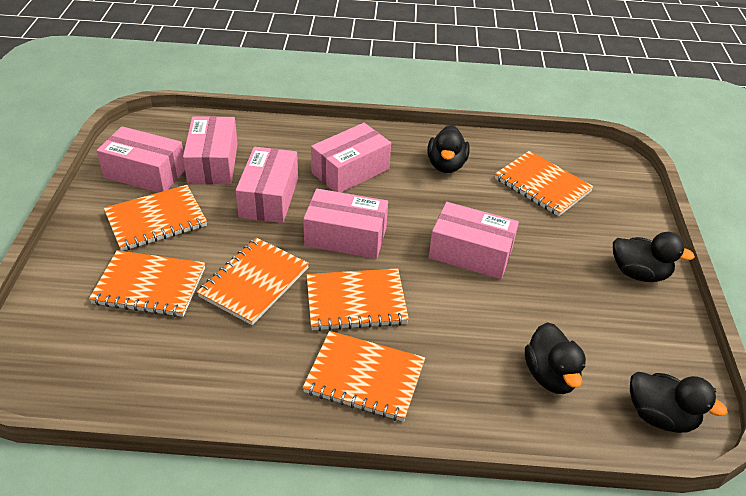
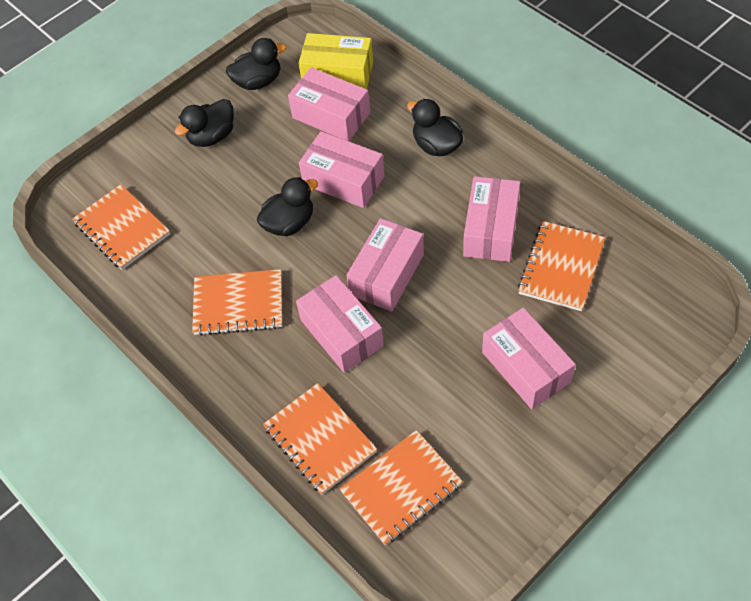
orange notebook: 6 -> 5
yellow box: 0 -> 1

